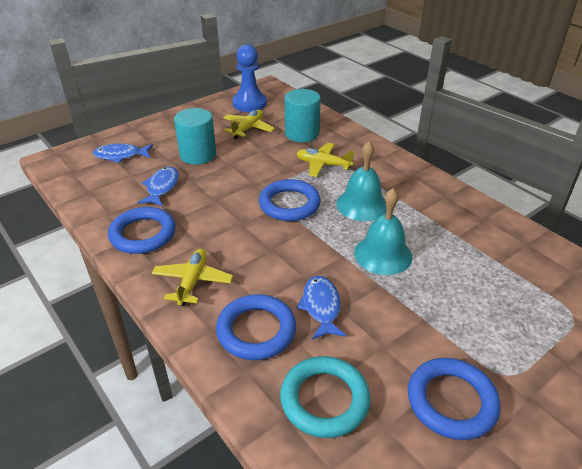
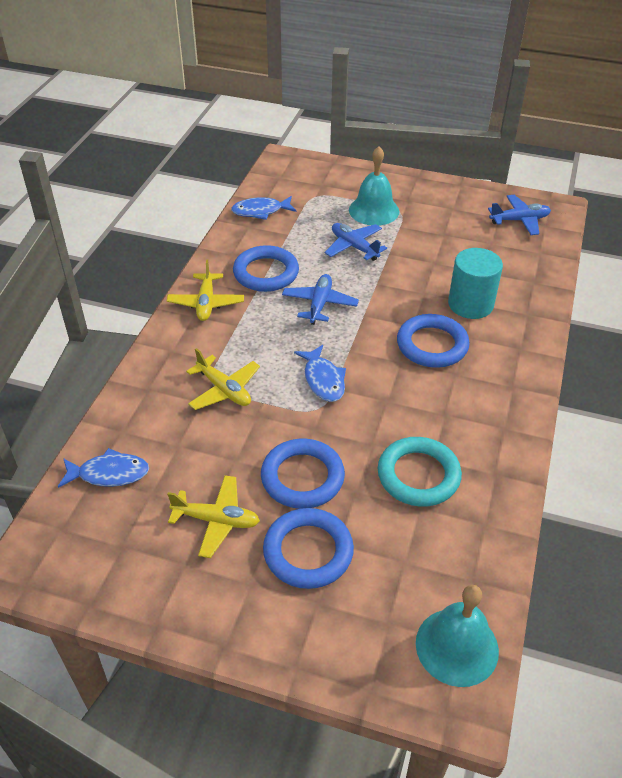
blue pawn: 1 -> 0
blue plane: 0 -> 3
turquoise cylinder: 2 -> 1

